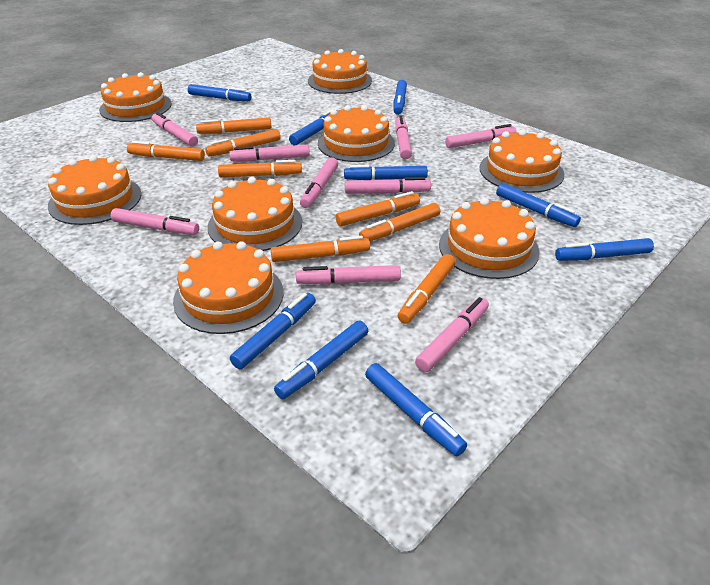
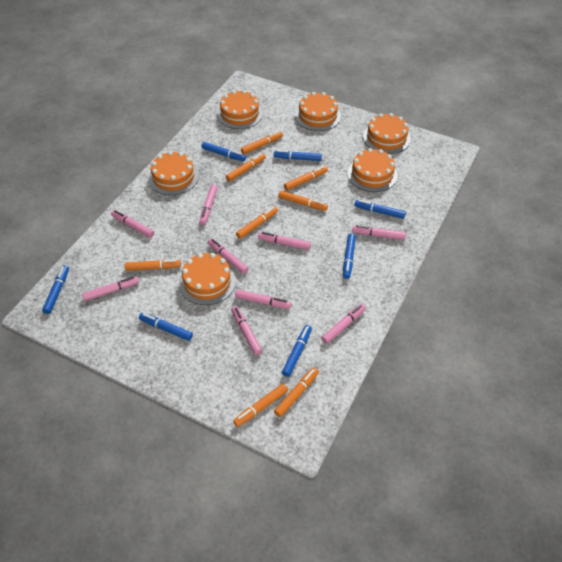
blue marker: 9 -> 7
orange cake: 8 -> 6

